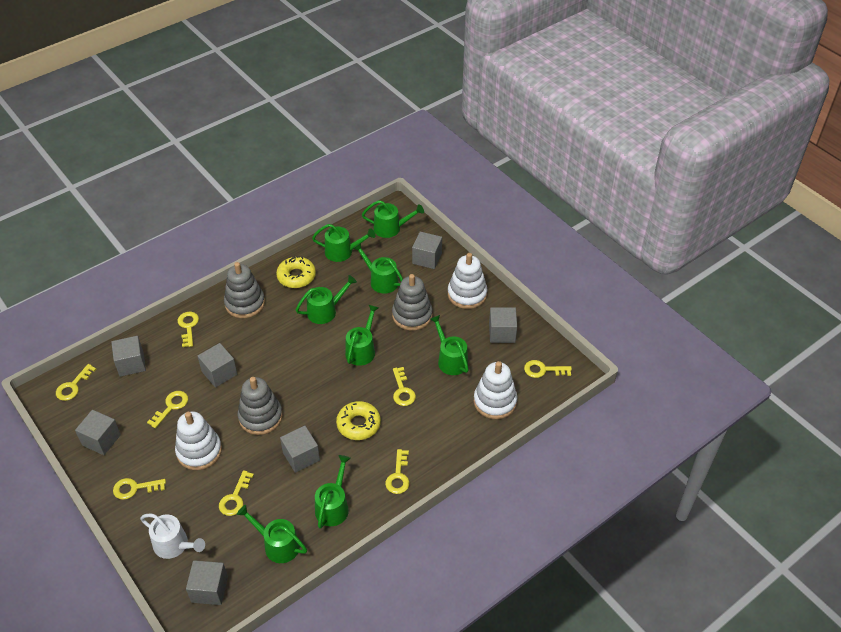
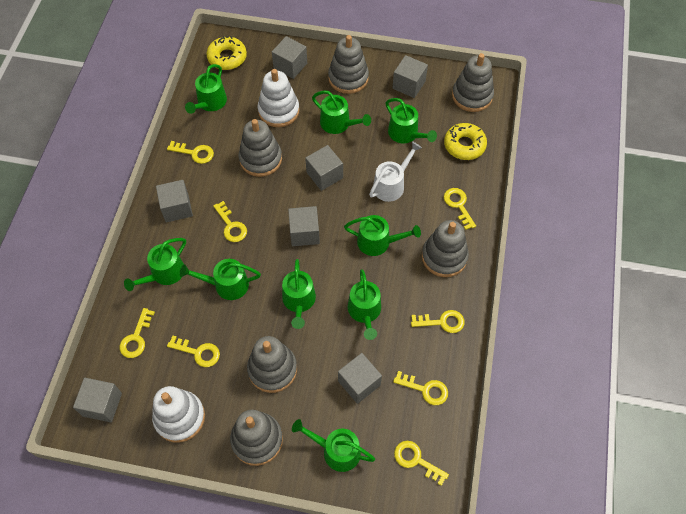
green watering can: 8 -> 9
grey stacking toy: 3 -> 6
white stacking toy: 3 -> 2

